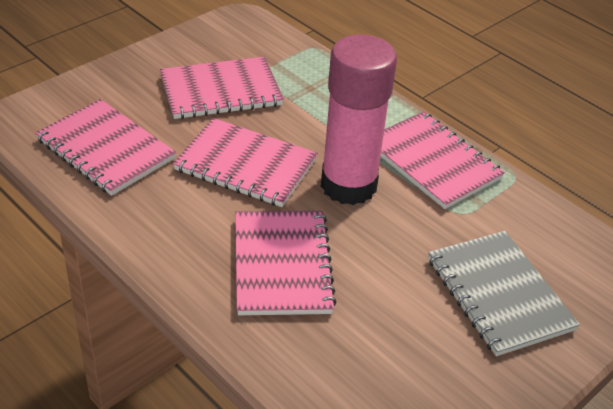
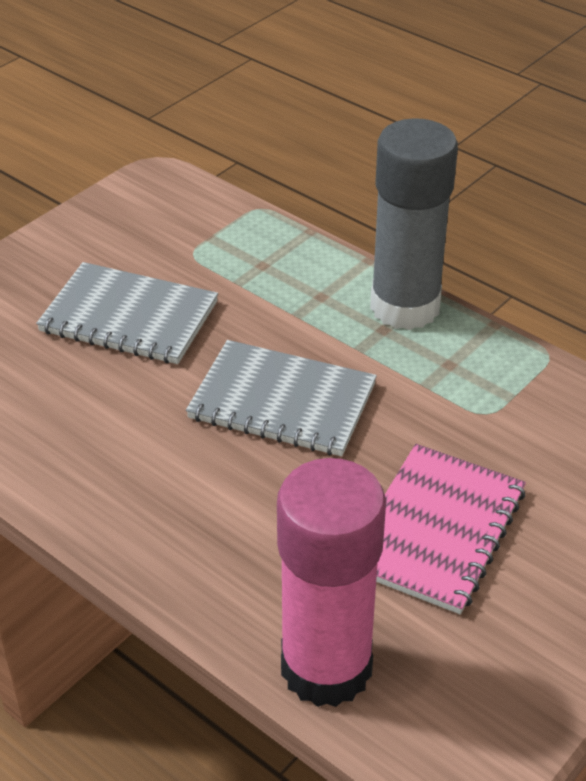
grey glue stick: 0 -> 1
grey notebook: 1 -> 2
pink notebook: 5 -> 1

